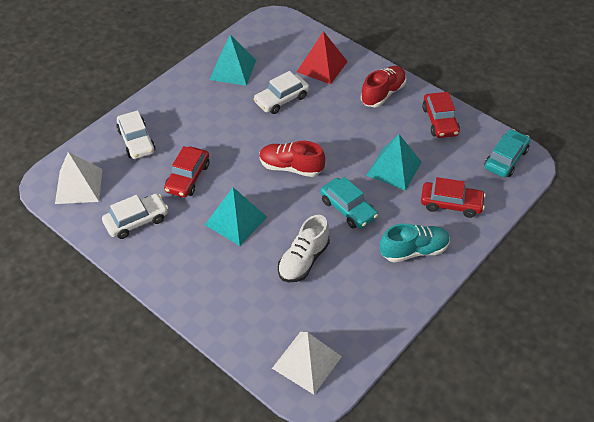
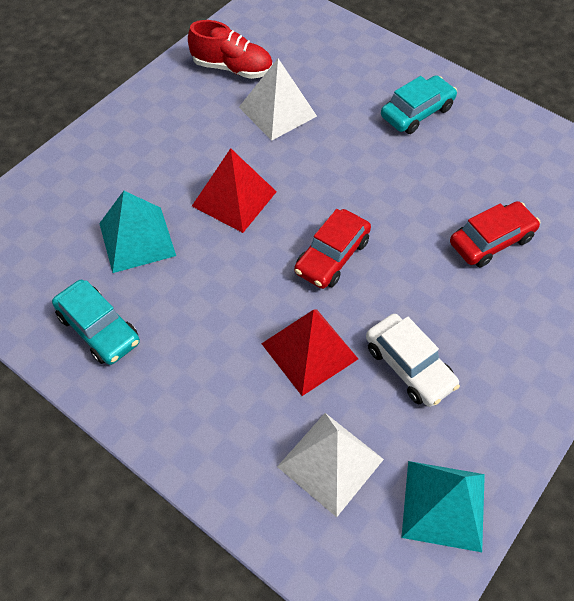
red car: 3 -> 2
red pyramid: 1 -> 2
red shoe: 2 -> 1
turquoise pyramid: 3 -> 2
turquoise shoe: 1 -> 0
white car: 3 -> 1
white shoe: 1 -> 0

